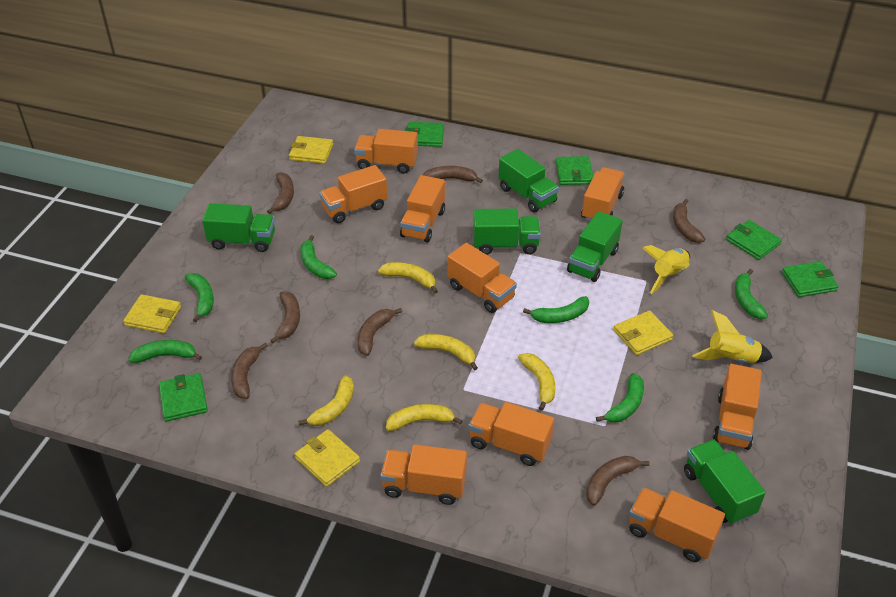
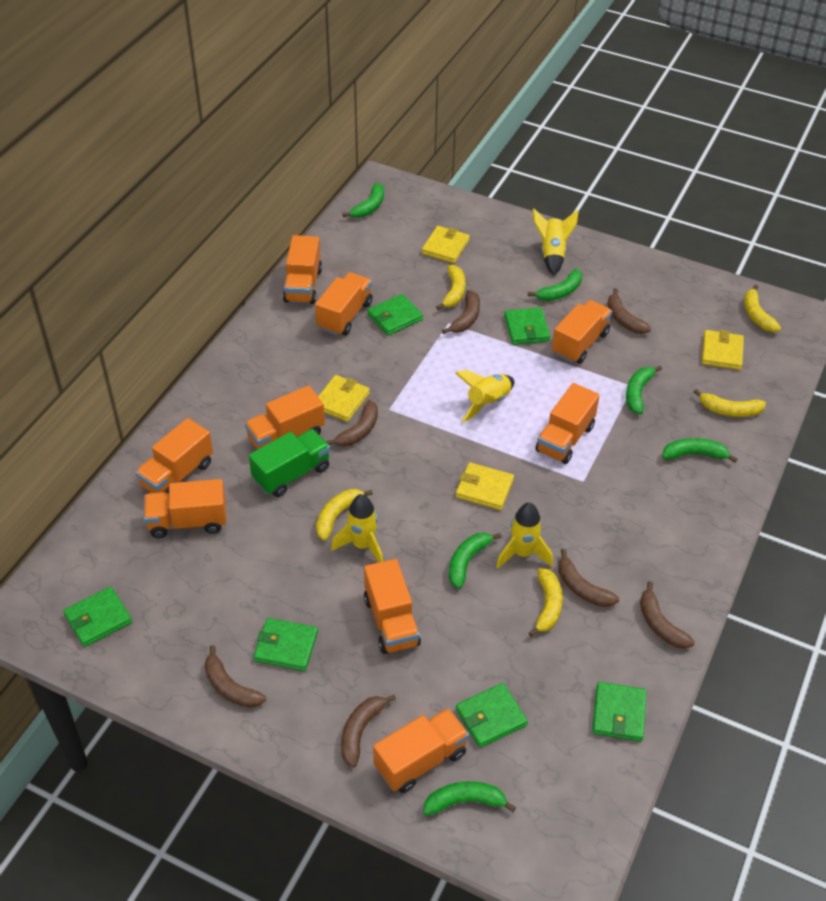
green truck: 5 -> 1
green wallet: 5 -> 6
yellow rocket: 2 -> 4

